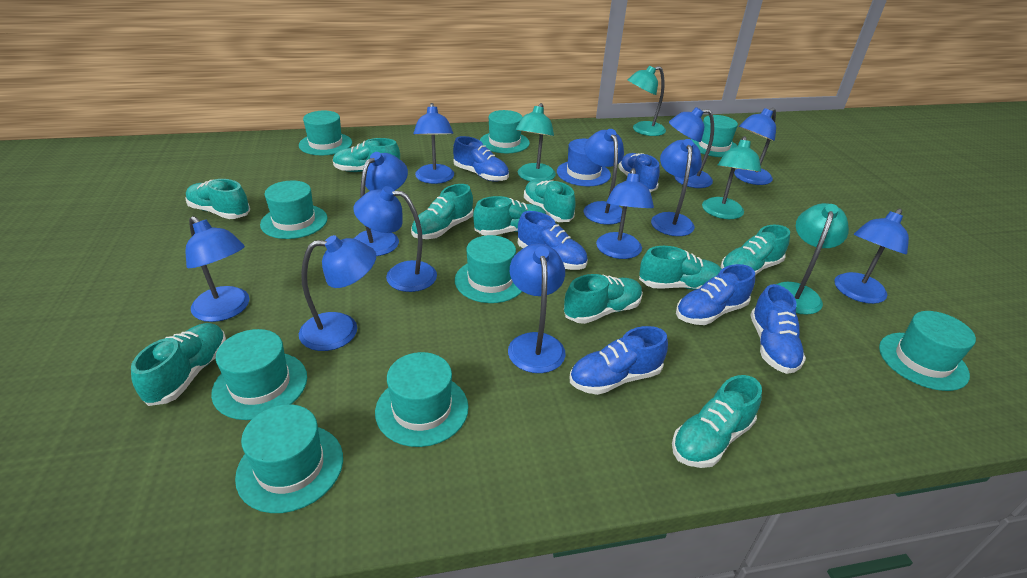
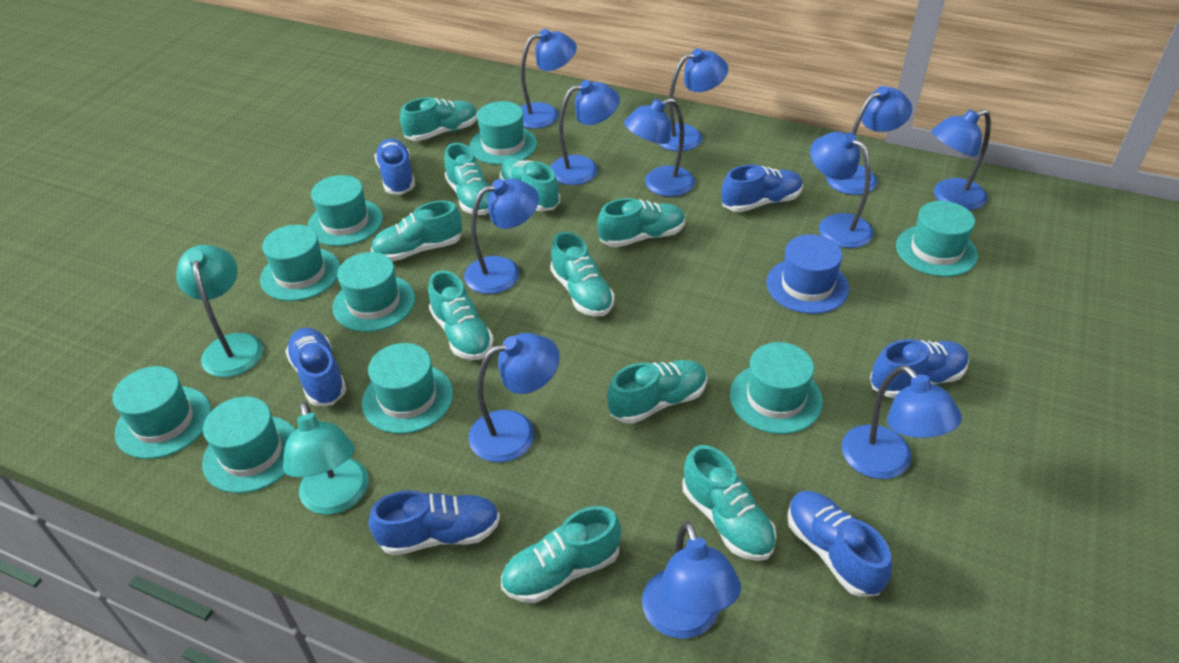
blue lamp: 12 -> 11
turquoise lamp: 4 -> 2

